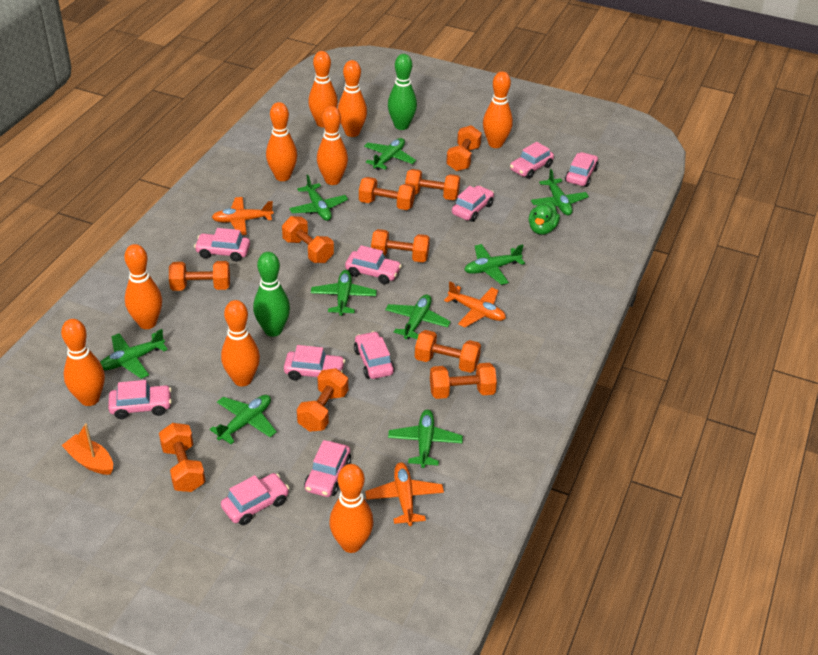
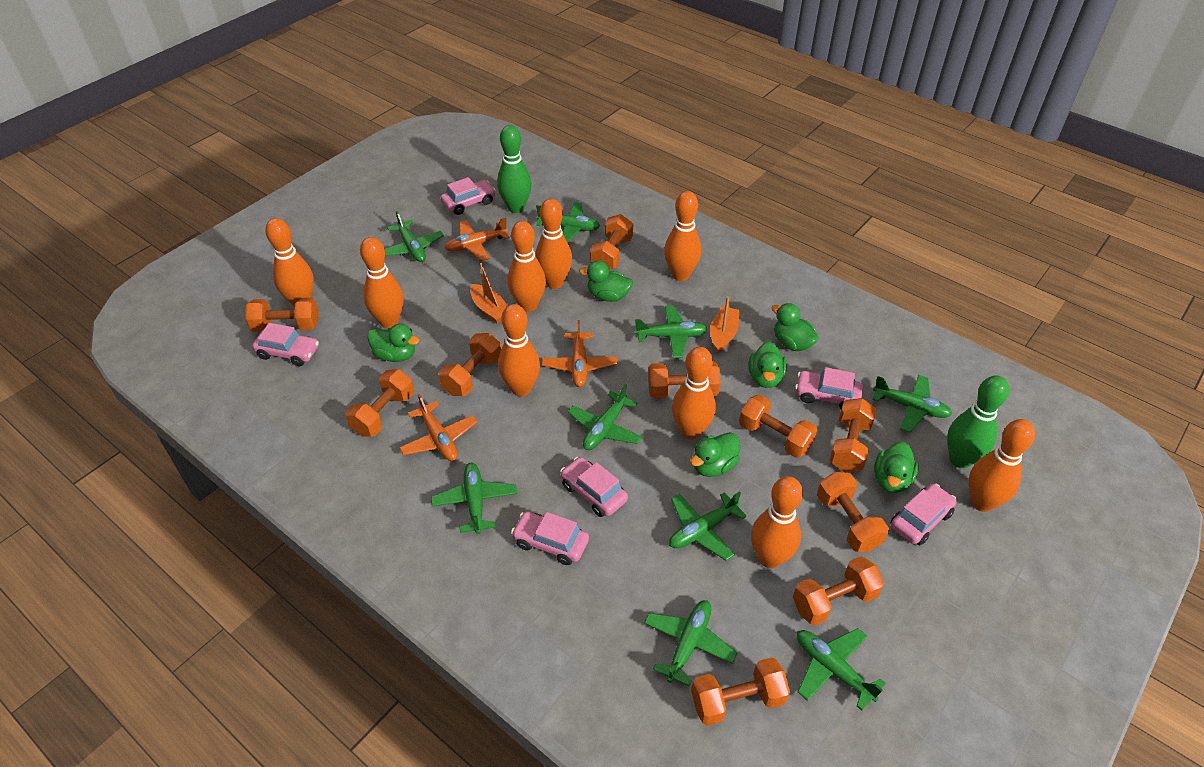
green duck: 1 -> 6
orange boat: 1 -> 2
pink car: 10 -> 6

